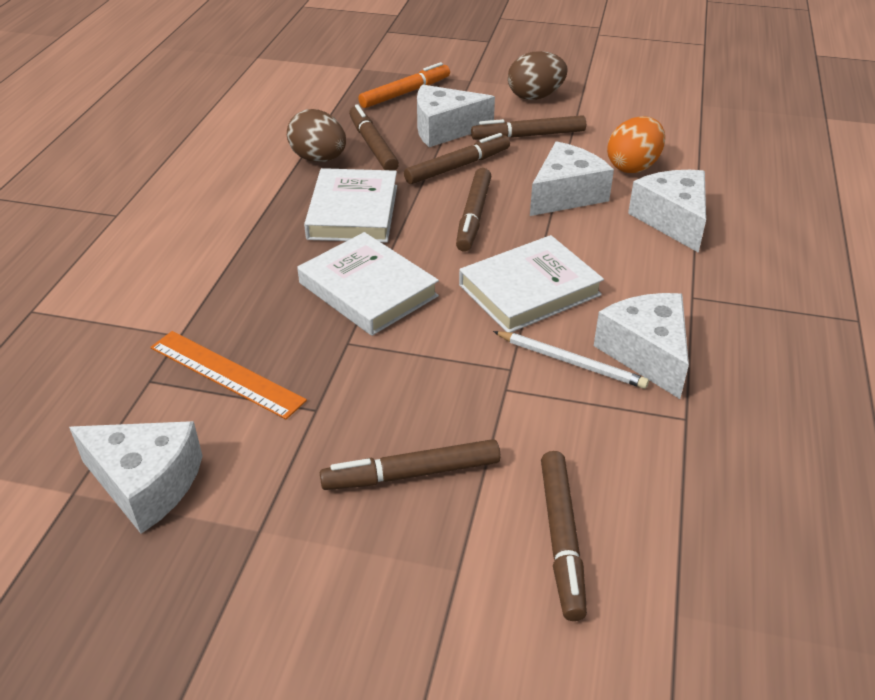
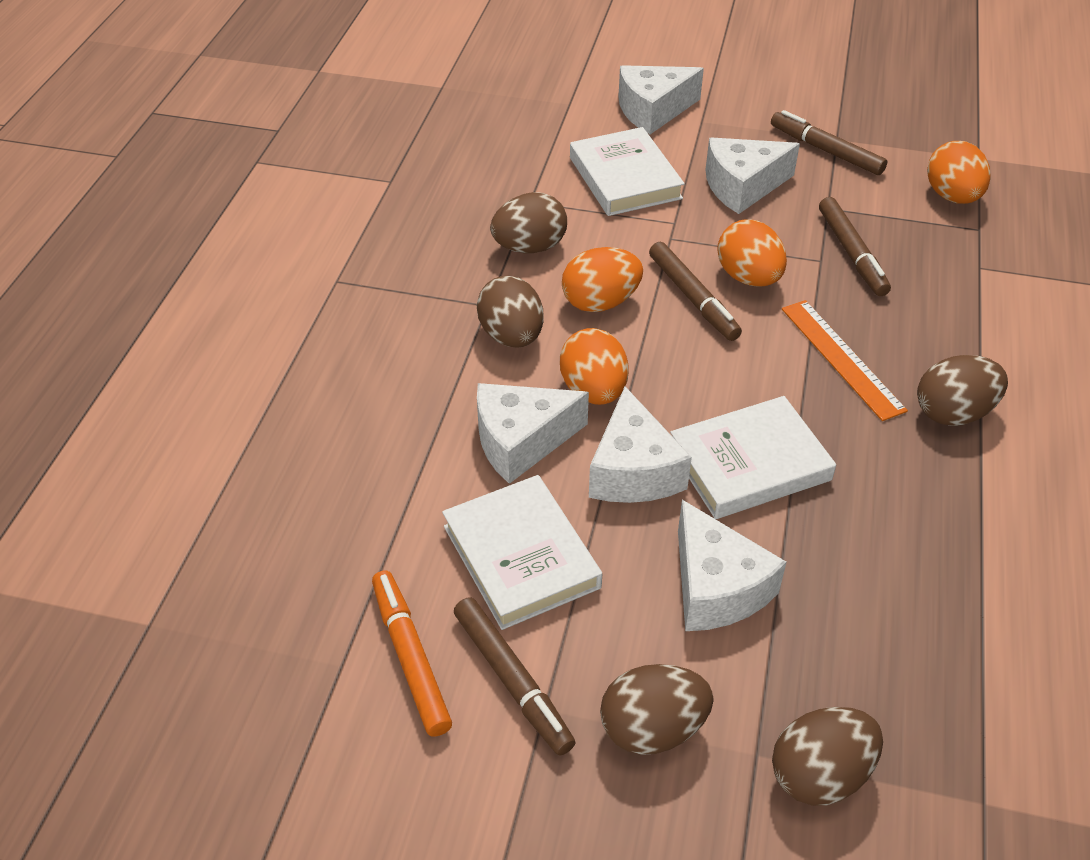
brown egg: 2 -> 5
brown marker: 6 -> 4
orange egg: 1 -> 4
white pencil: 1 -> 0

